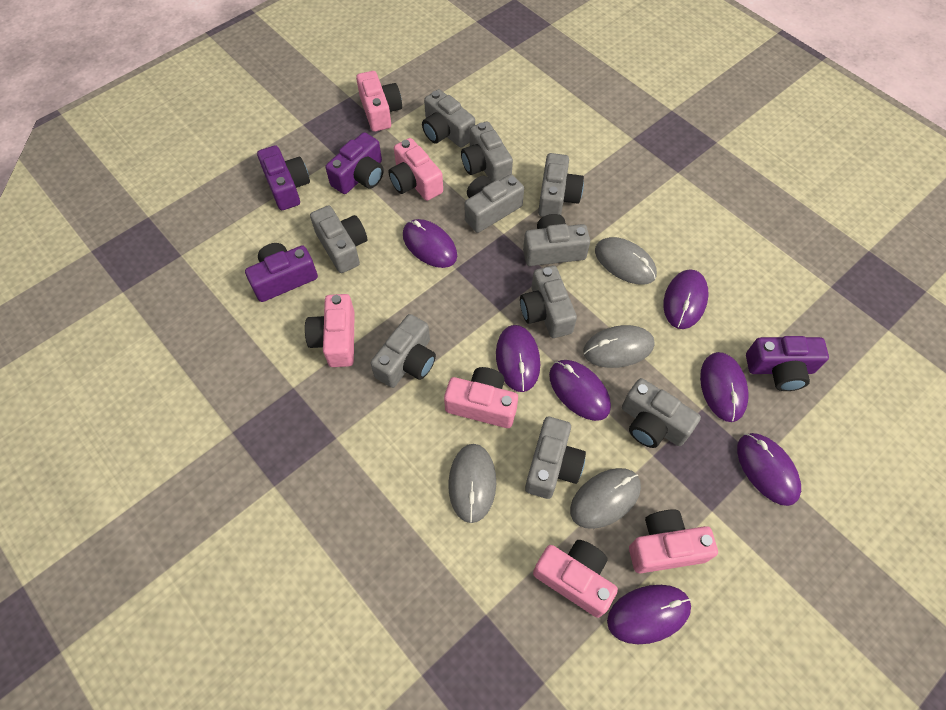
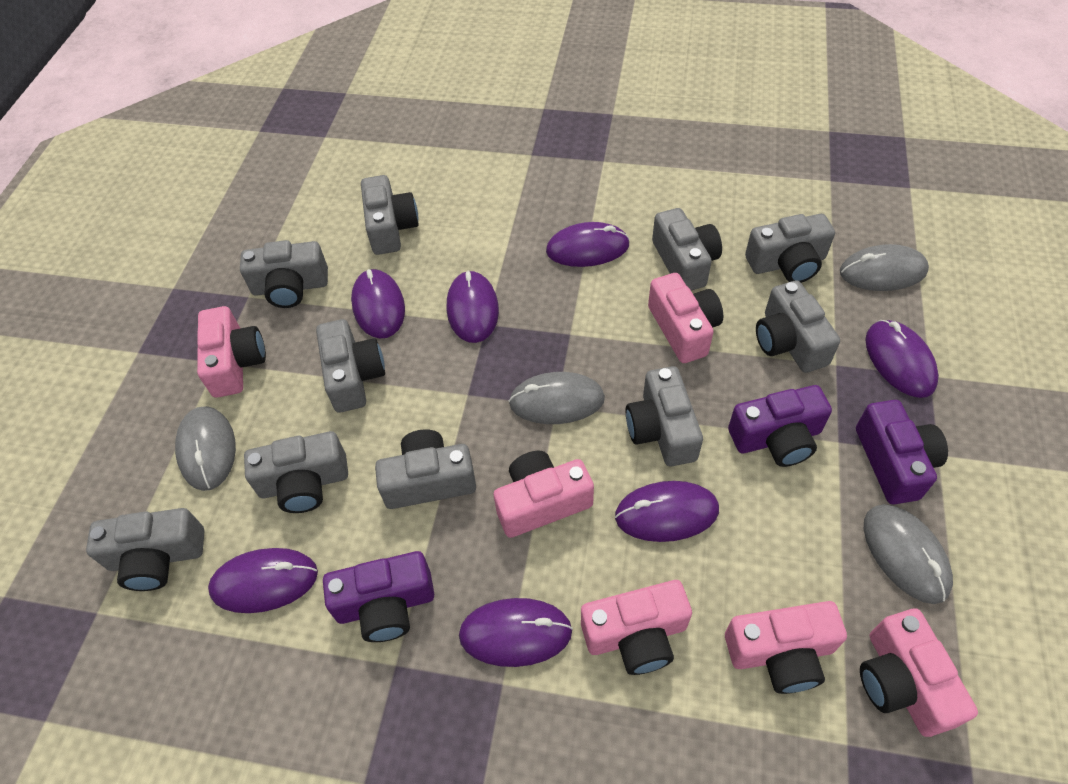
purple camera: 4 -> 3

